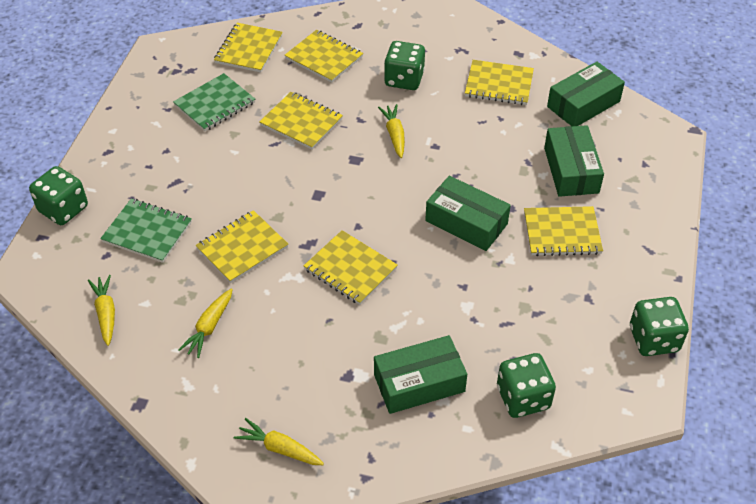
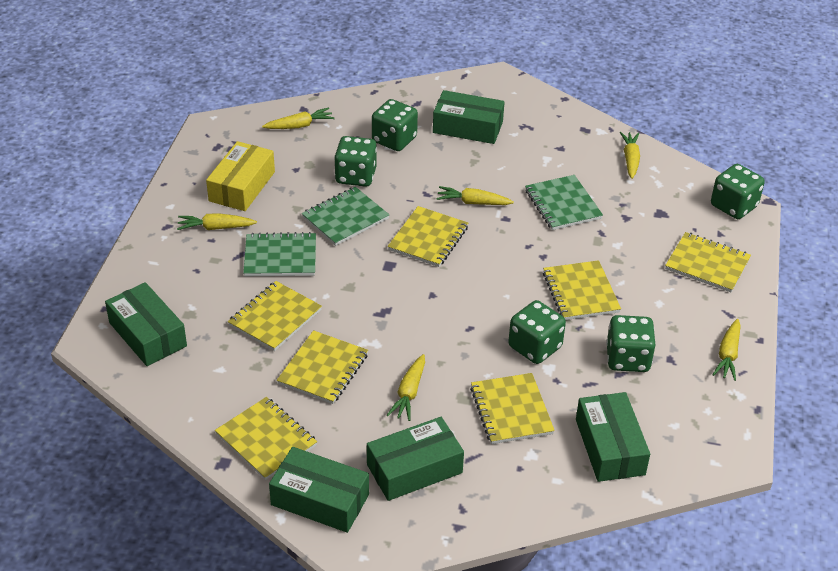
green box: 4 -> 5
green dice: 4 -> 5
green notebook: 2 -> 3
yellow box: 0 -> 1
yellow carrot: 4 -> 6

